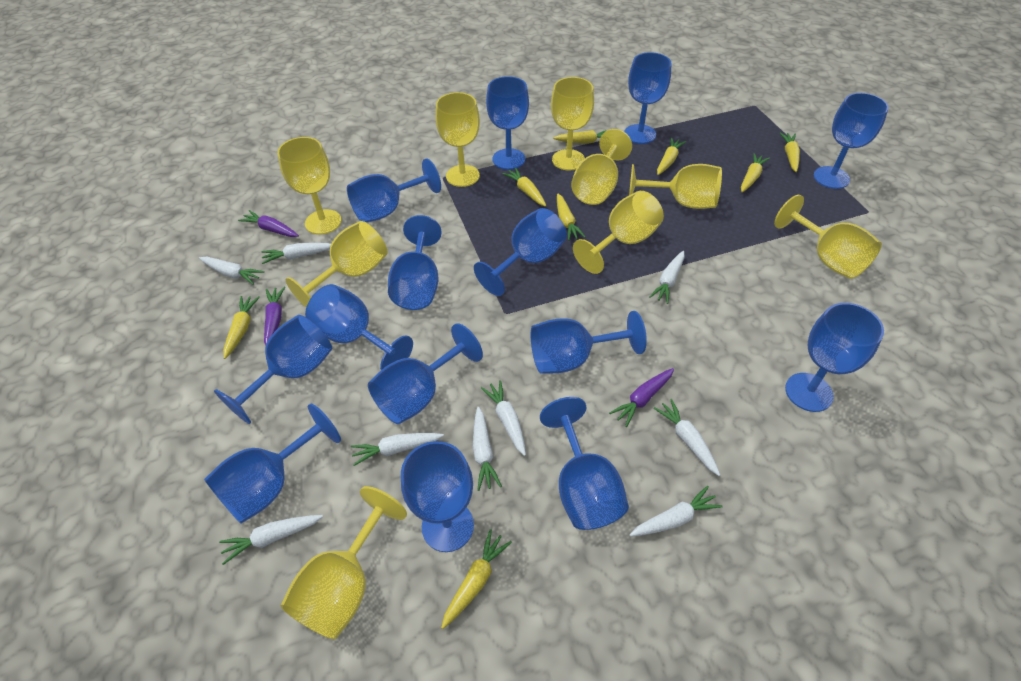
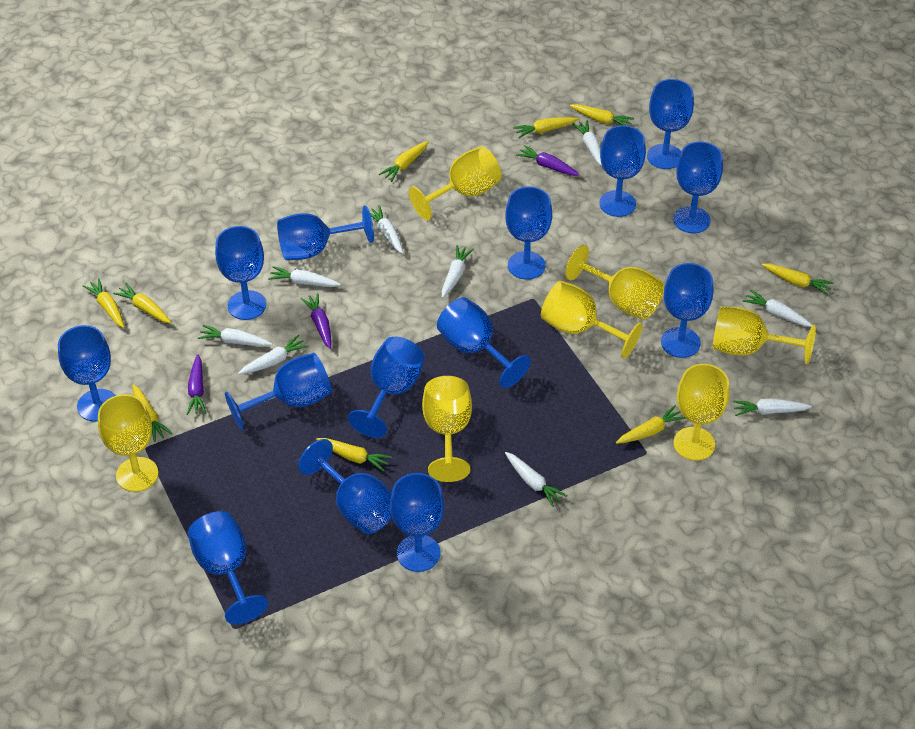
yellow carrot: 8 -> 9
yellow goblet: 9 -> 7

